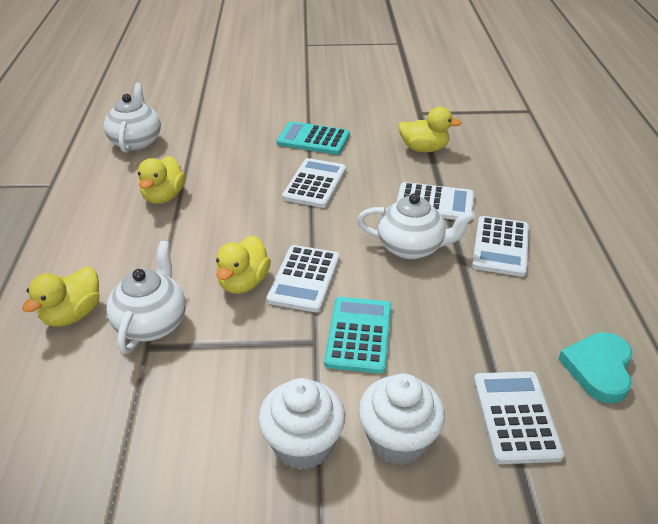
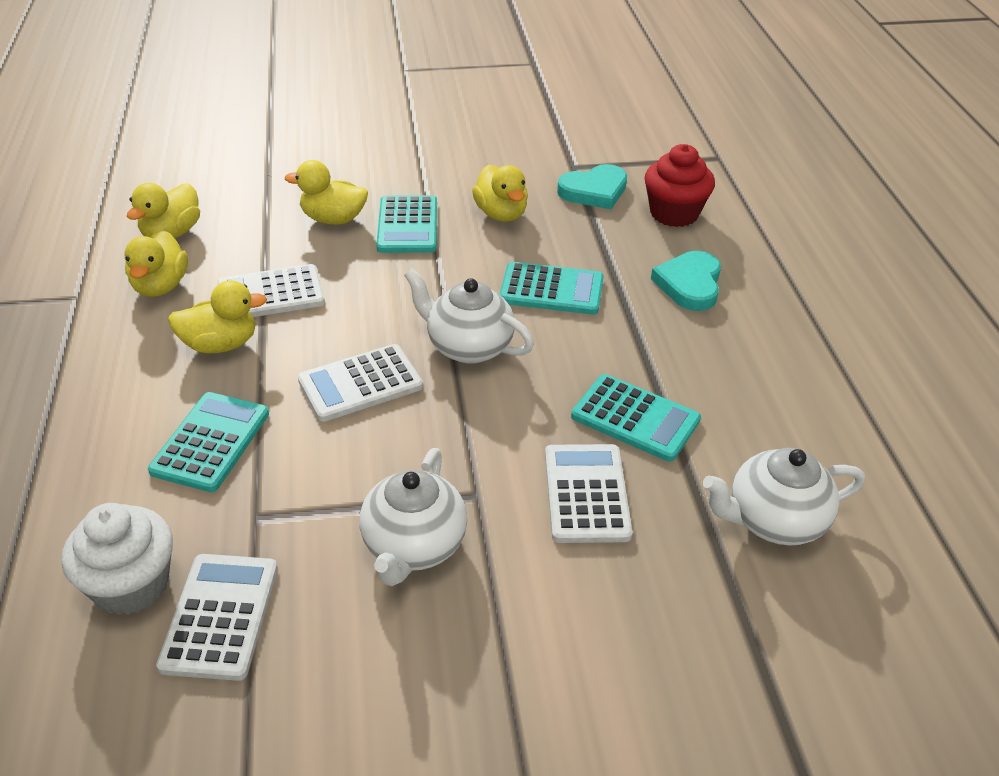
red cupcake: 0 -> 1
turquoise calculator: 2 -> 4
turquoise heart: 1 -> 2
white calculator: 5 -> 4
white cupcake: 2 -> 1
yellow duck: 4 -> 5

